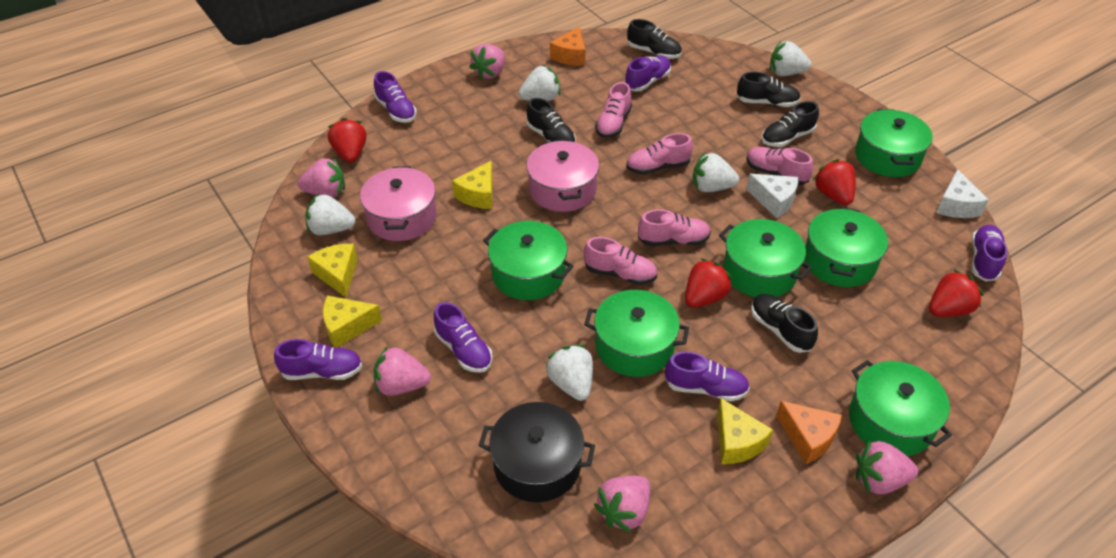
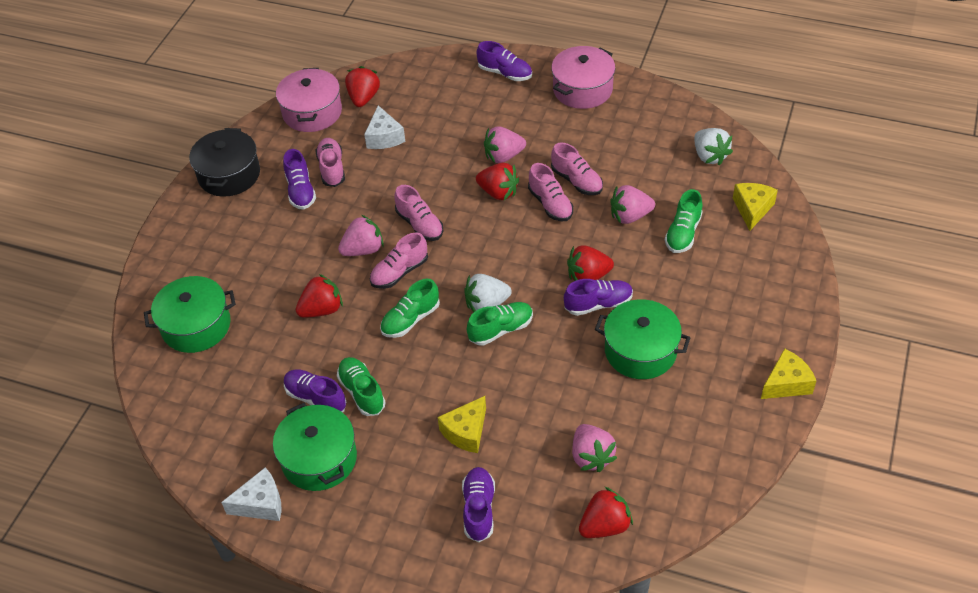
black shoe: 5 -> 0
green pot: 6 -> 3
green shoe: 0 -> 4
orange cheese: 2 -> 0
pink strawberry: 5 -> 4
purple shoe: 6 -> 5
red strawberry: 4 -> 5
white strawberry: 5 -> 2
yellow cheese: 4 -> 3

